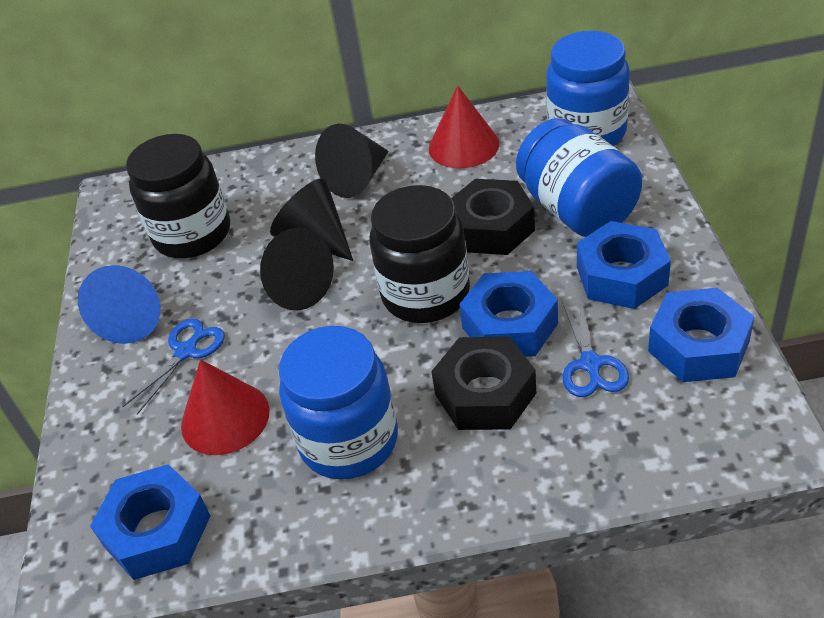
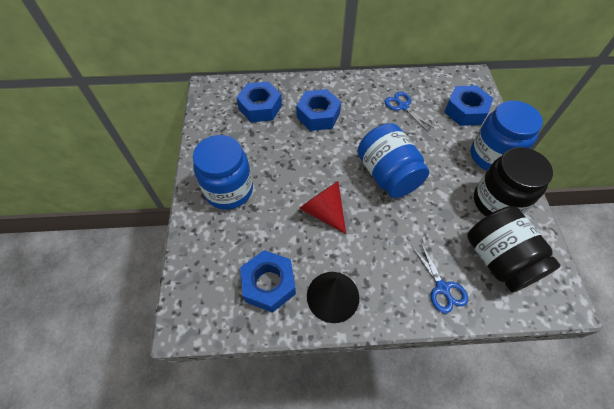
black cone: 3 -> 1
black nut: 2 -> 0
blue cone: 1 -> 0
red cone: 2 -> 1

